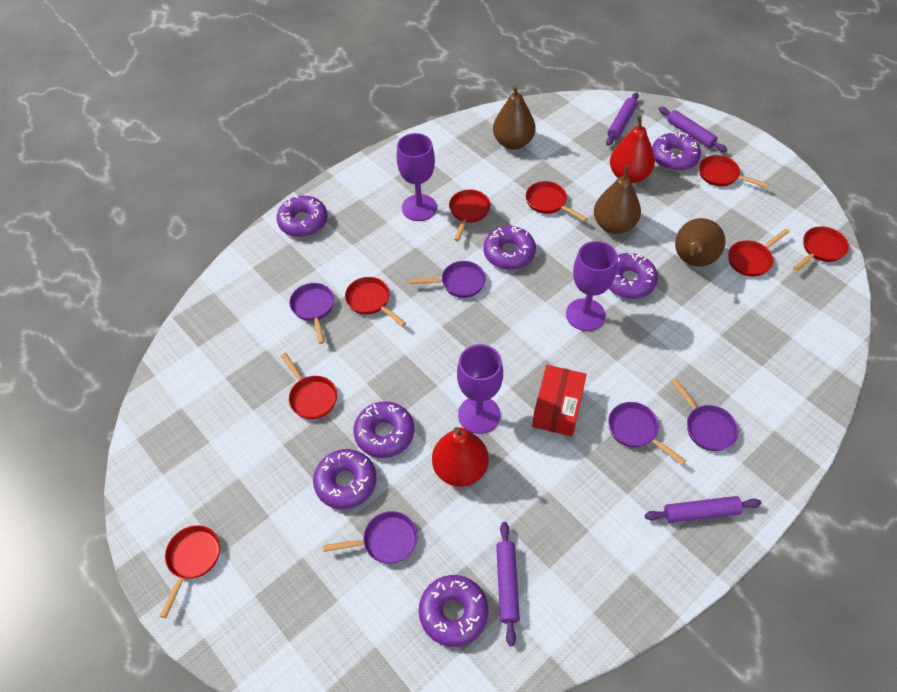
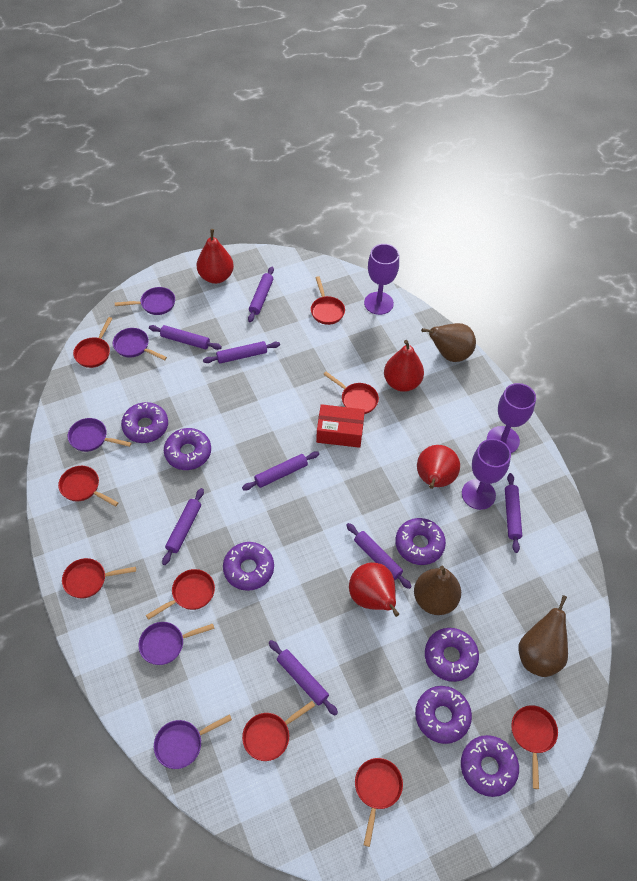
purple rolling pin: 4 -> 8
red pan: 8 -> 9
red pear: 2 -> 4

